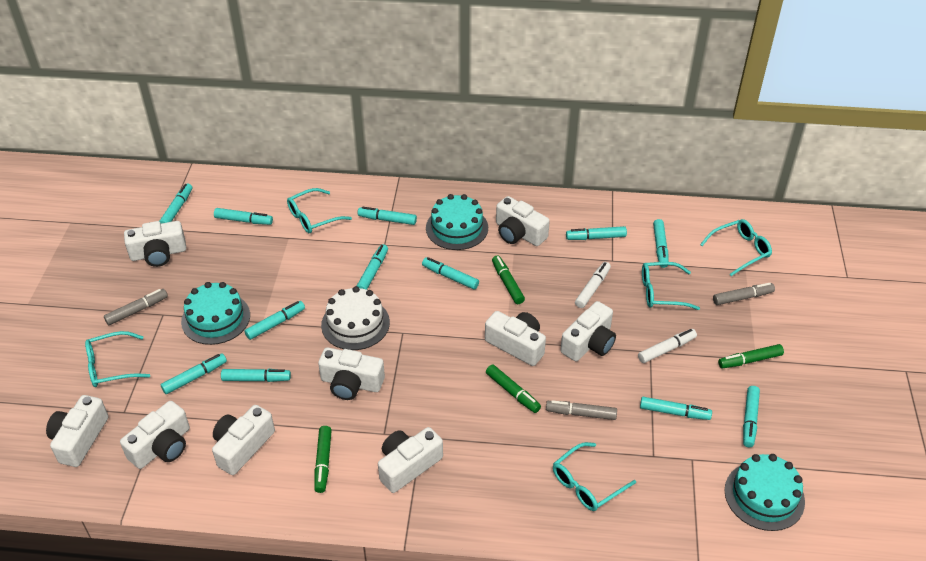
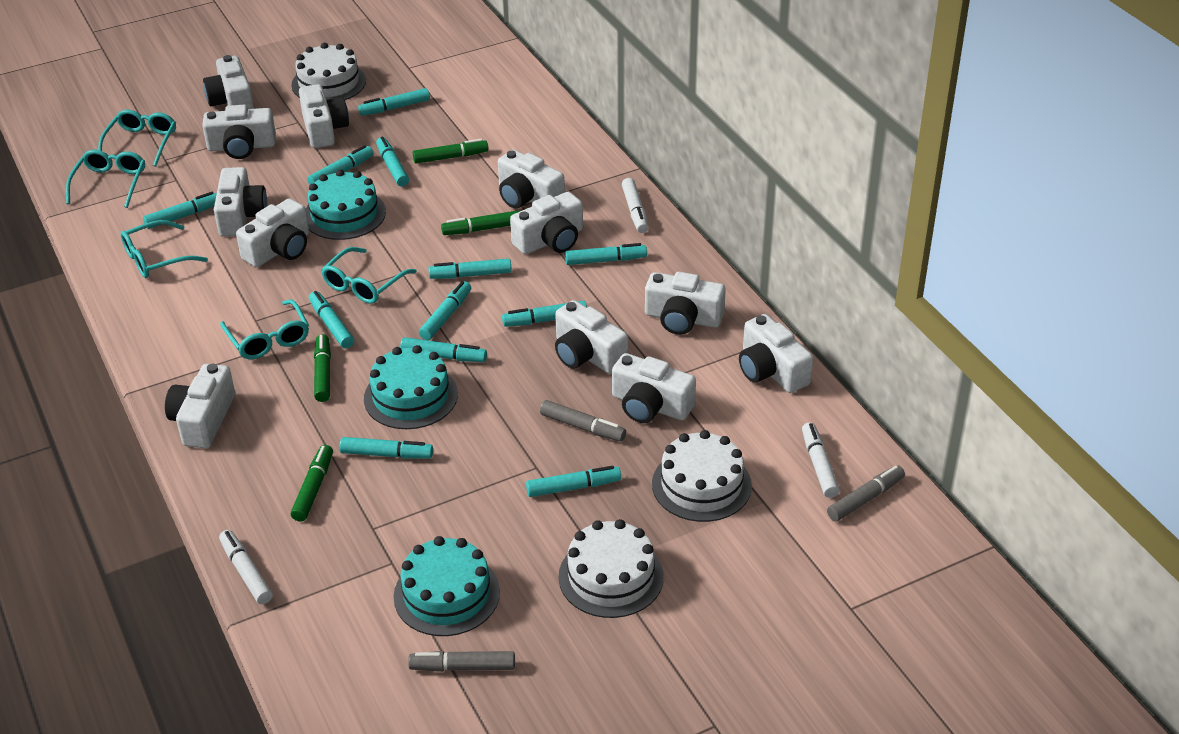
white cake: 1 -> 3
white camera: 9 -> 12
white marker: 2 -> 3

